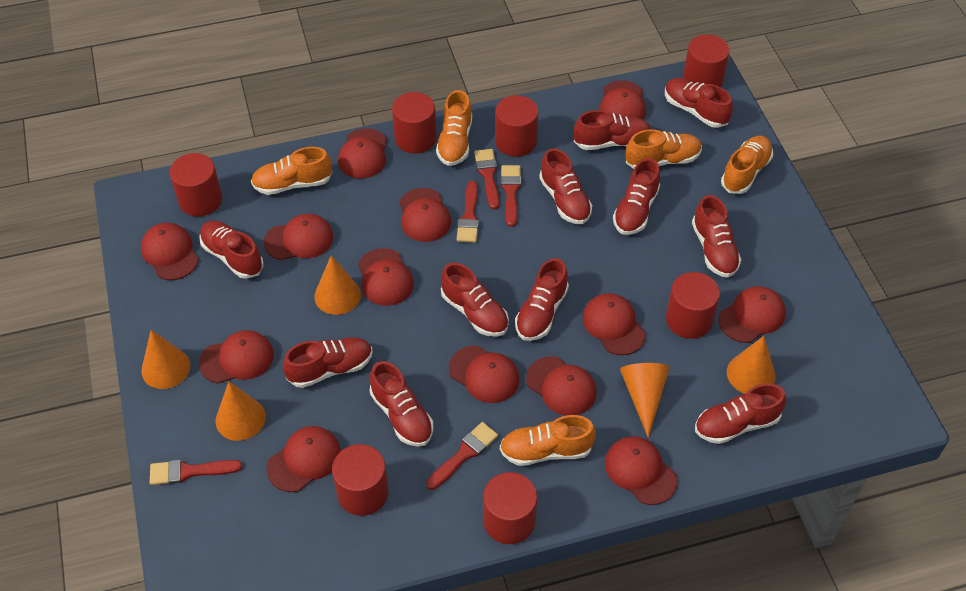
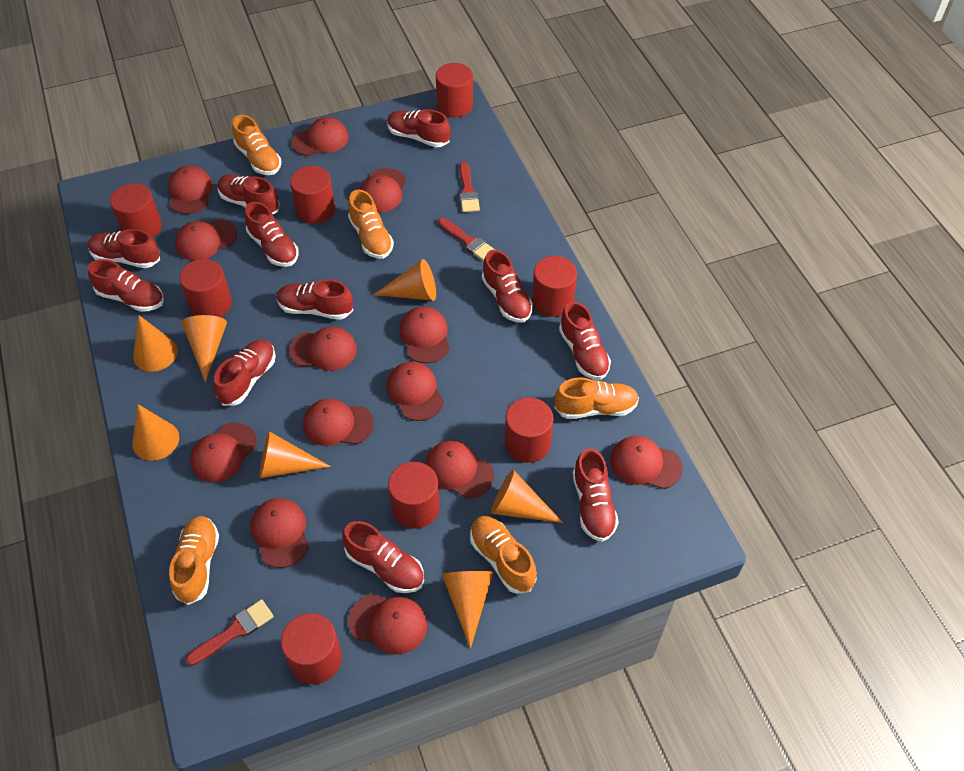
orange cone: 5 -> 7
red brush: 5 -> 3
red cylinder: 7 -> 8

